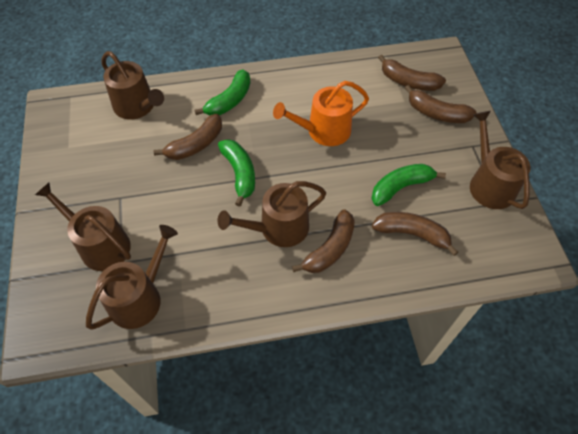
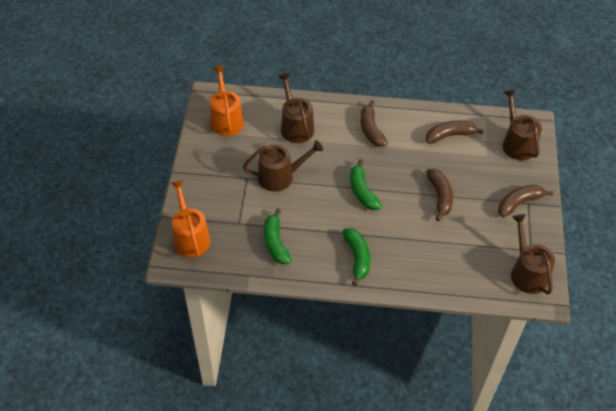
brown banana: 5 -> 4
brown watering can: 5 -> 4
orange watering can: 1 -> 2

